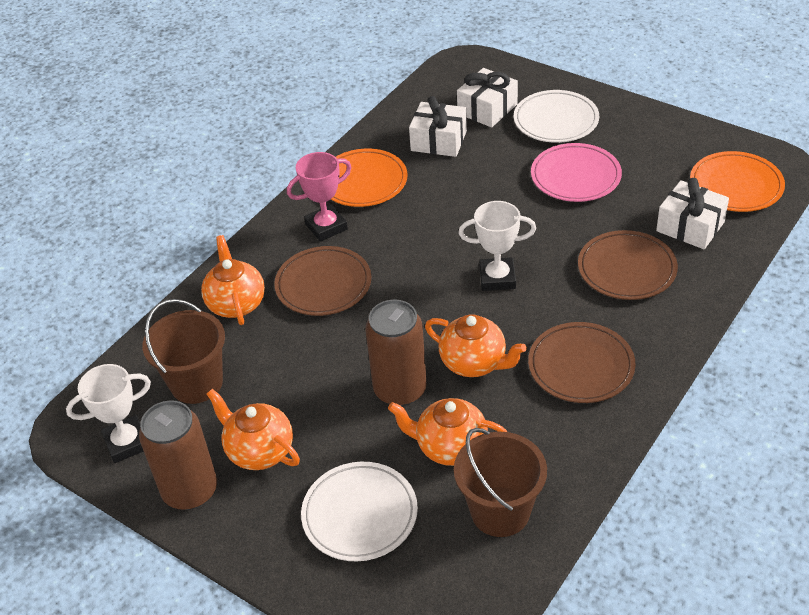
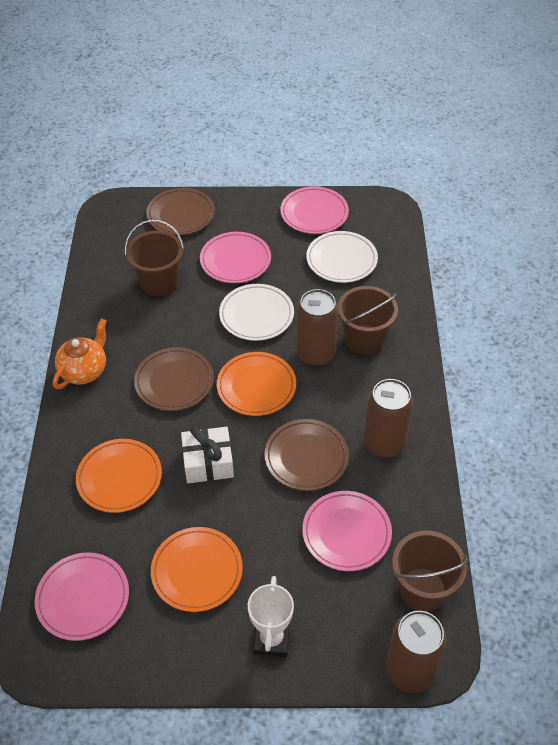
brown bucket: 2 -> 3
brown can: 2 -> 3
orange plate: 2 -> 3
orange teapot: 4 -> 1
pink plate: 1 -> 4
pink trophy: 1 -> 0
white gift: 3 -> 1
white trophy: 2 -> 1

